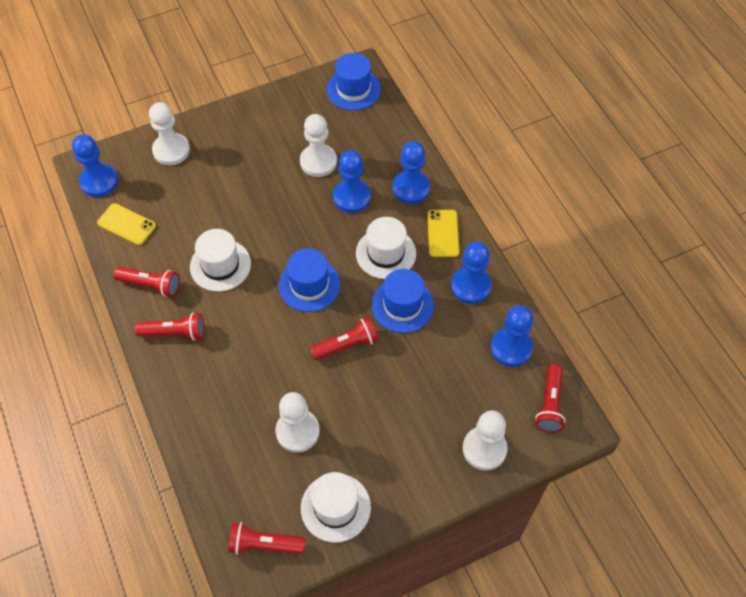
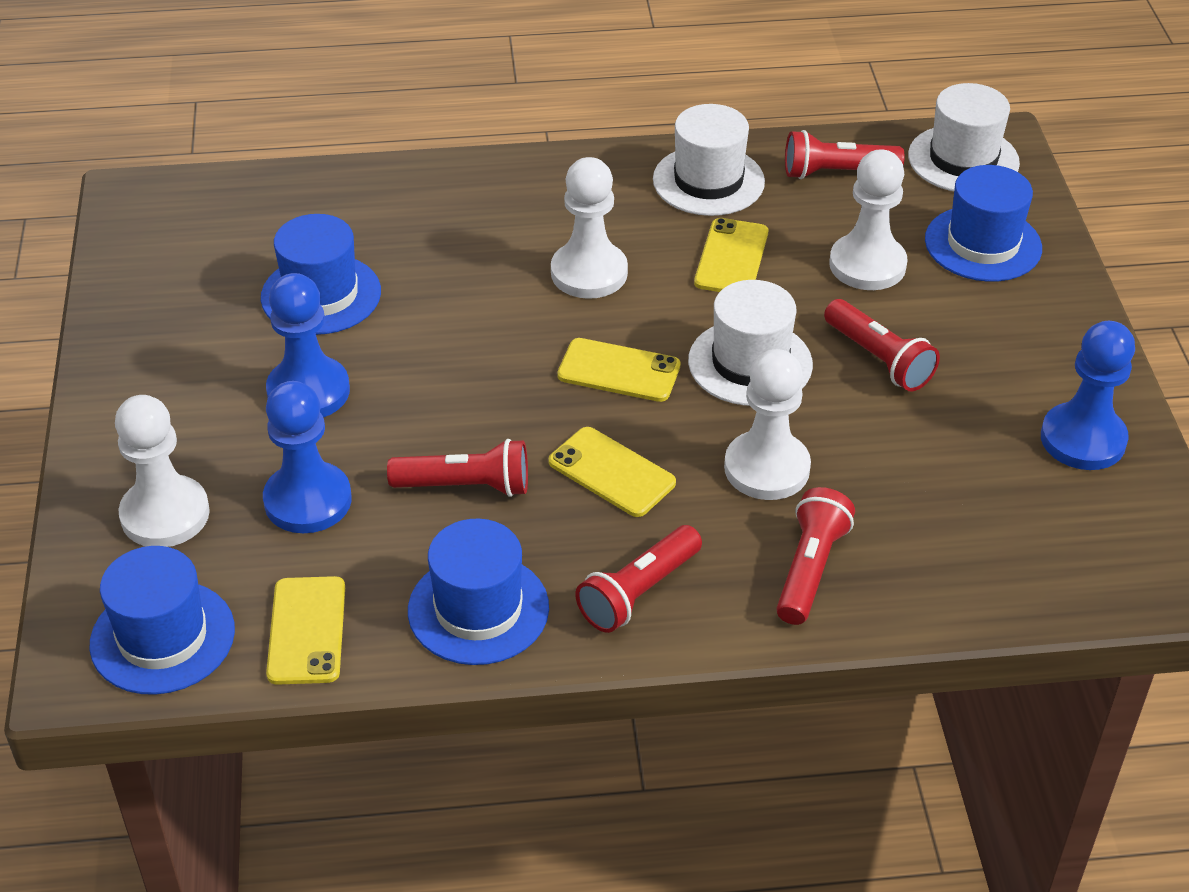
blue hat: 3 -> 4
blue pawn: 5 -> 3
yellow phone: 2 -> 4

